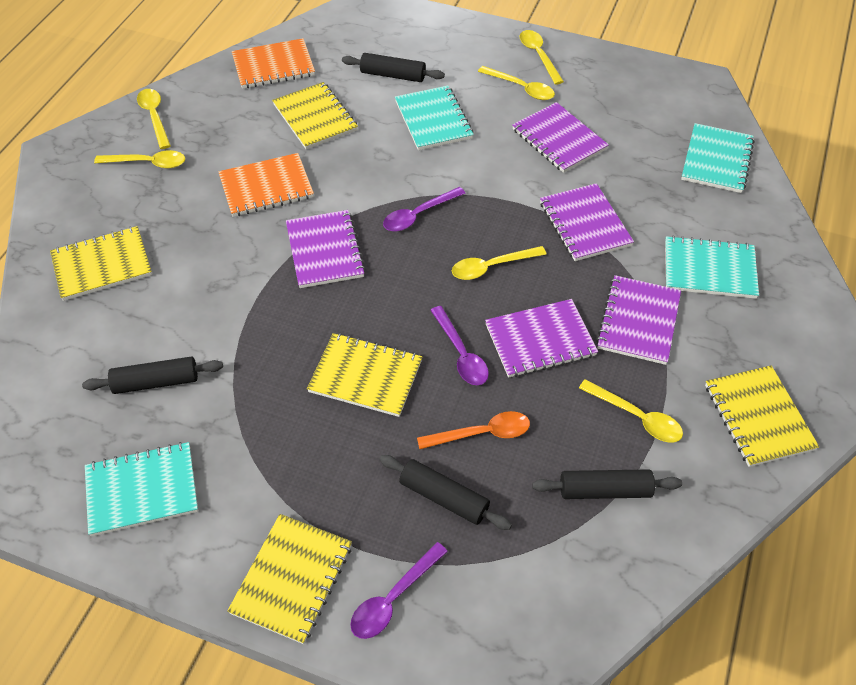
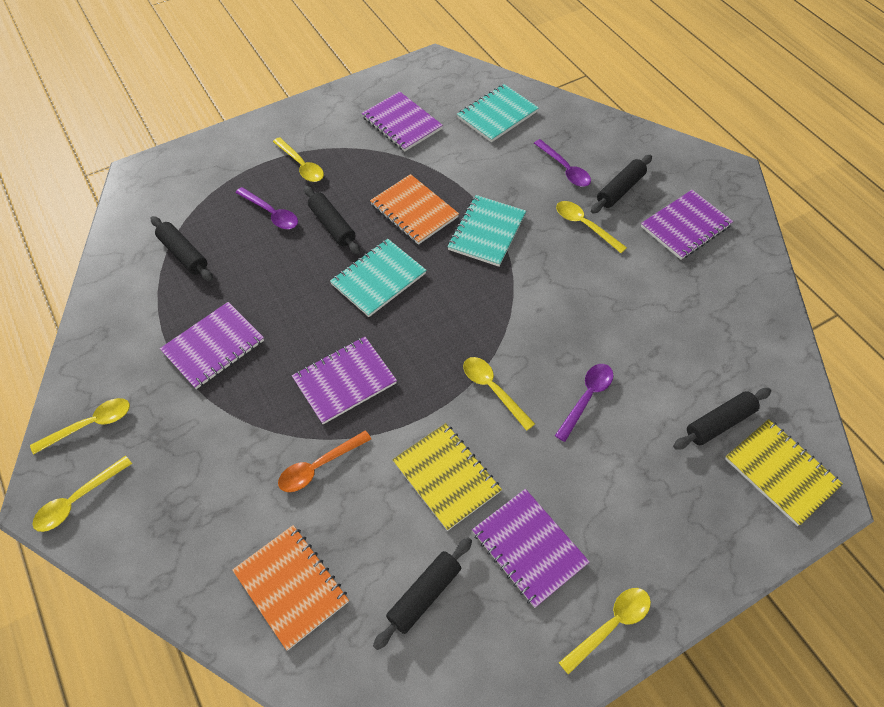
black rolling pin: 4 -> 5
turquoise notebook: 4 -> 3
yellow notebook: 5 -> 2

